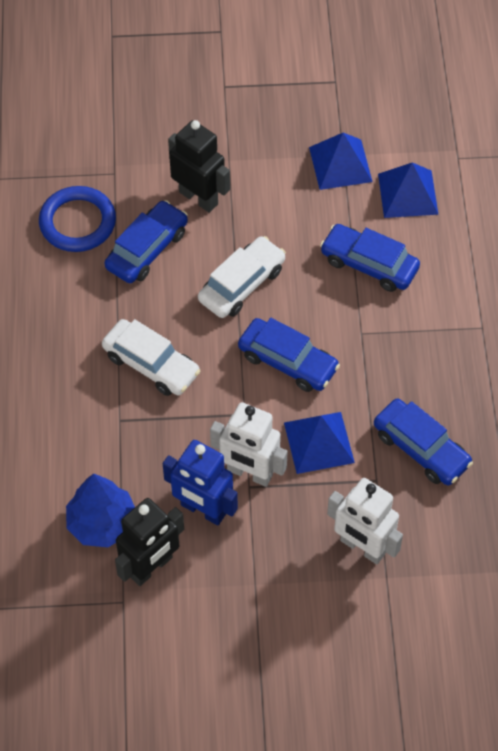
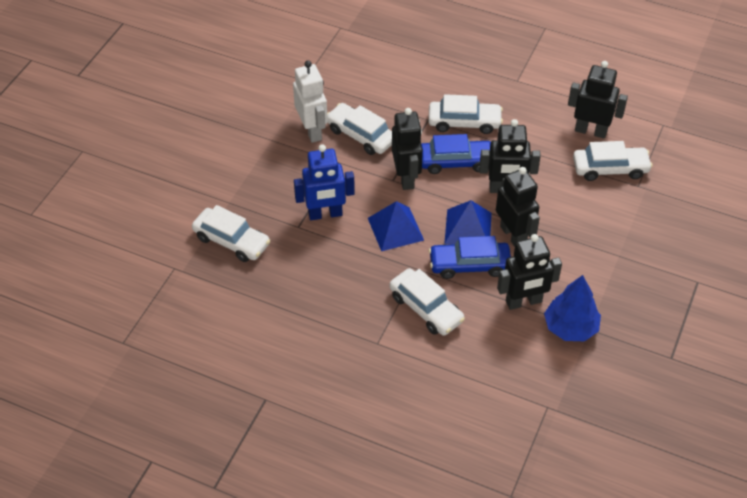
black robot: 2 -> 5
blue car: 4 -> 2
blue pyramid: 3 -> 2
blue ring: 1 -> 0
white car: 2 -> 5
white robot: 2 -> 1

